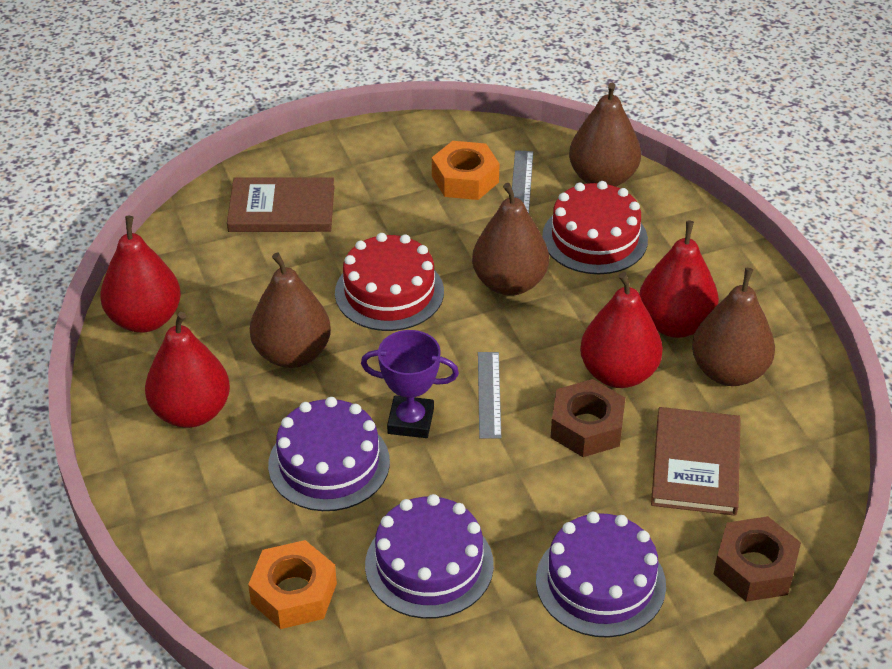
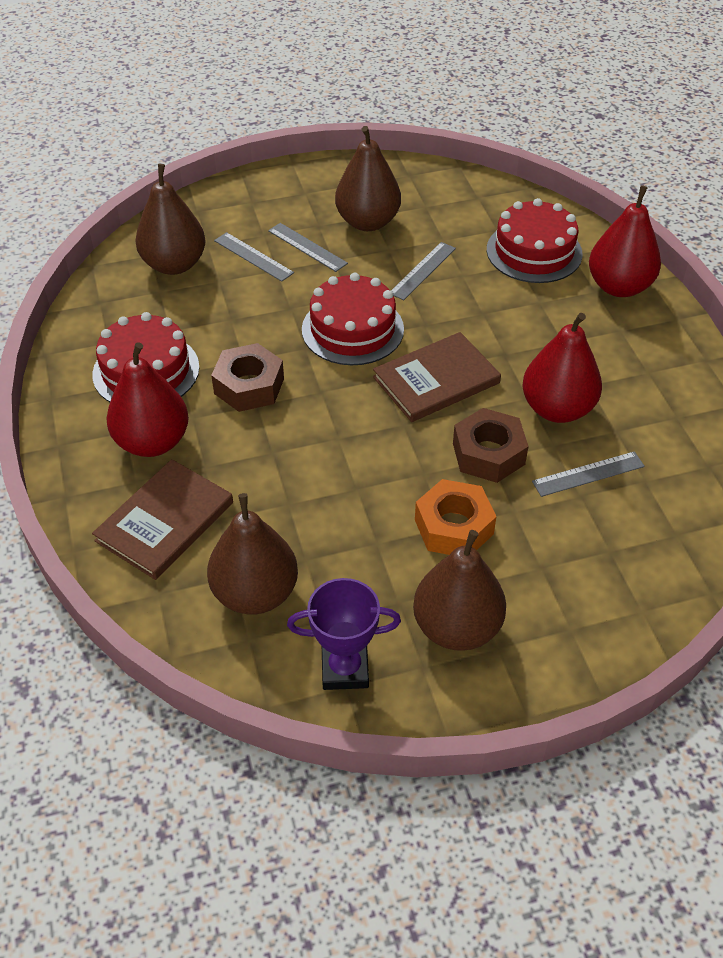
grey ruler: 2 -> 4
orange nut: 2 -> 1
purple cake: 3 -> 0
red cake: 2 -> 3
red pear: 4 -> 3

